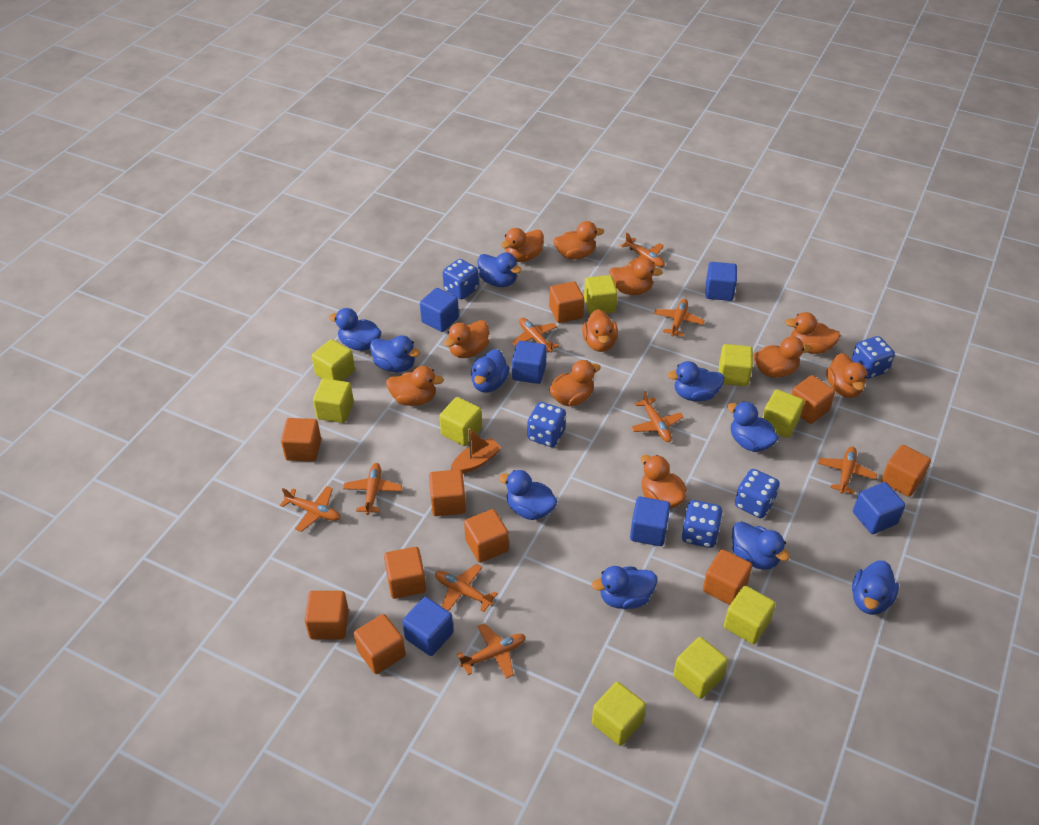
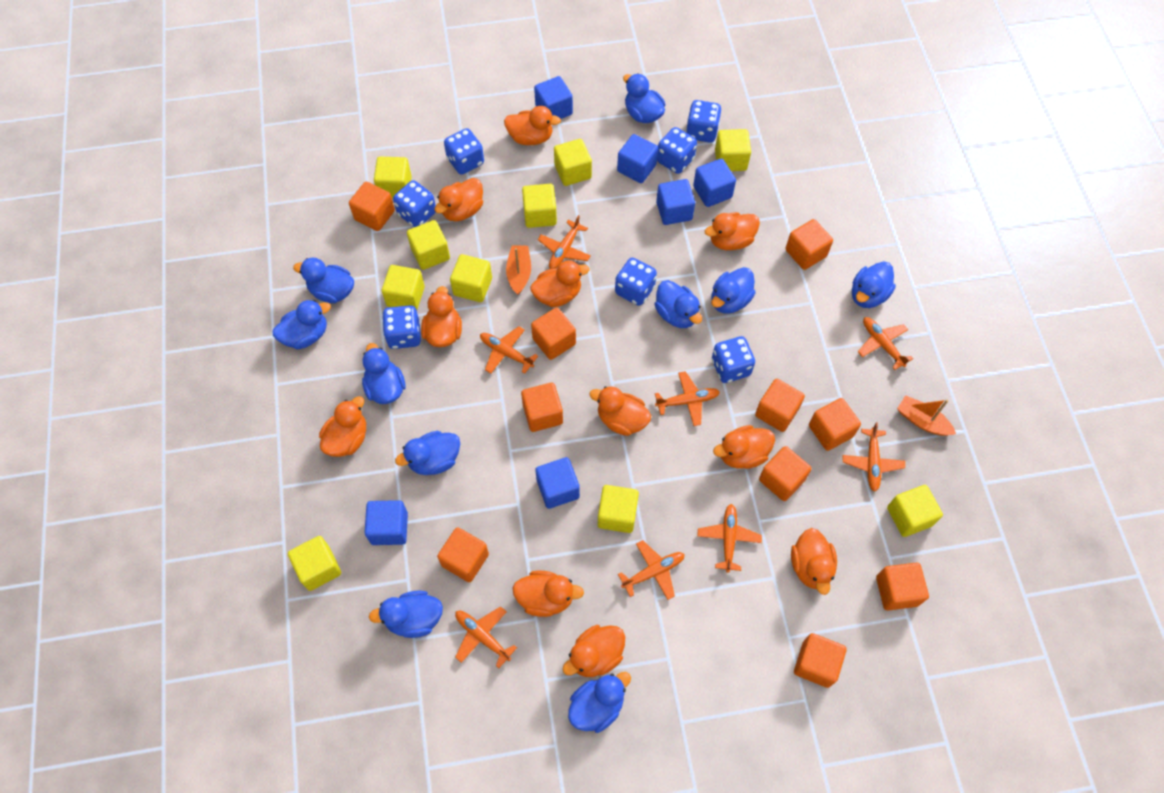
blue dice: 5 -> 7
orange boat: 1 -> 2
orange plane: 9 -> 8
yellow cube: 9 -> 10

